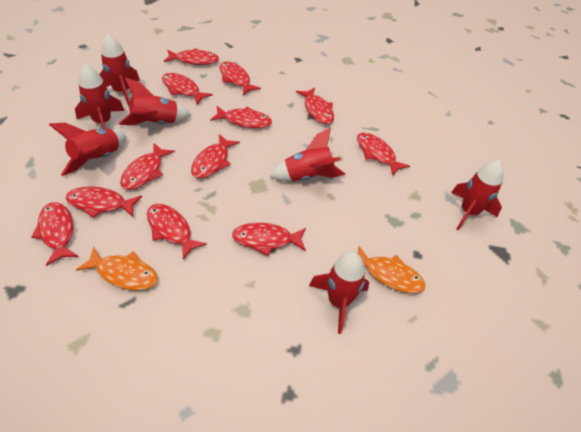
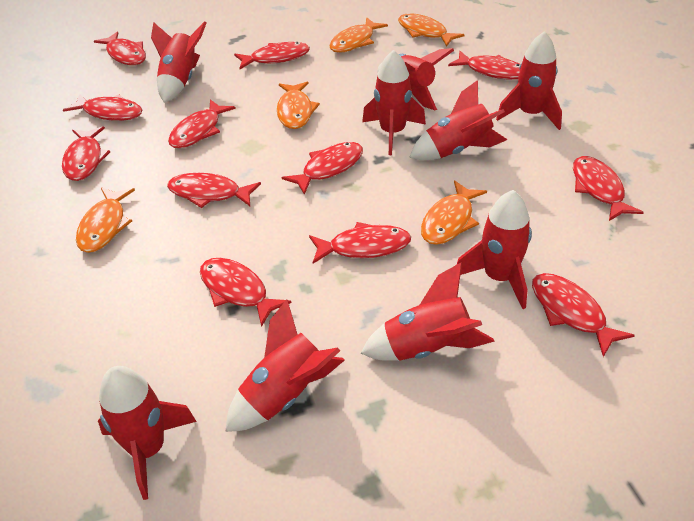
orange fish: 2 -> 5
red rocket: 7 -> 9

